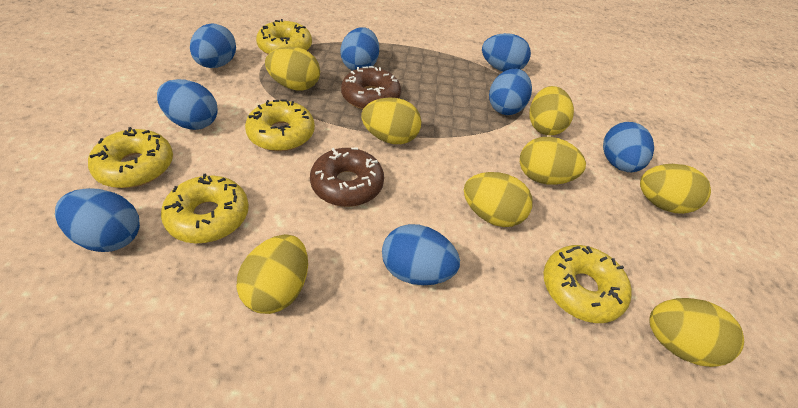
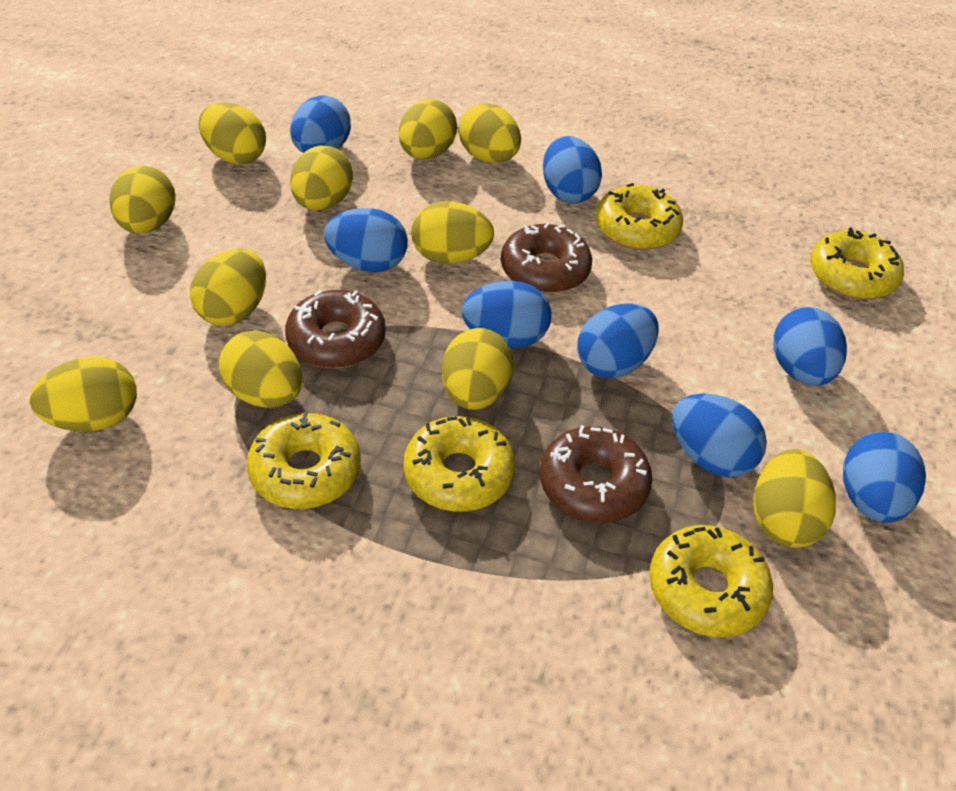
brown donut: 2 -> 3
yellow egg: 8 -> 11

